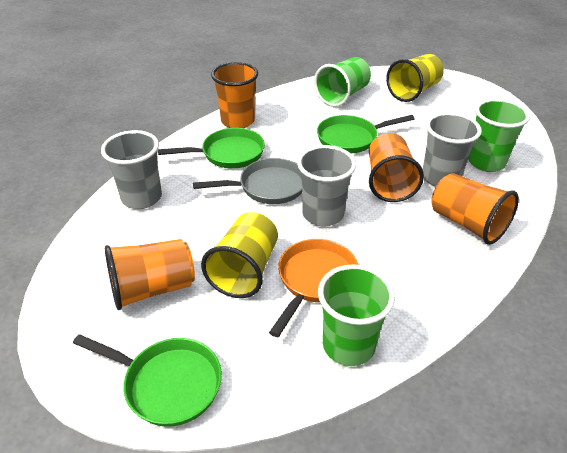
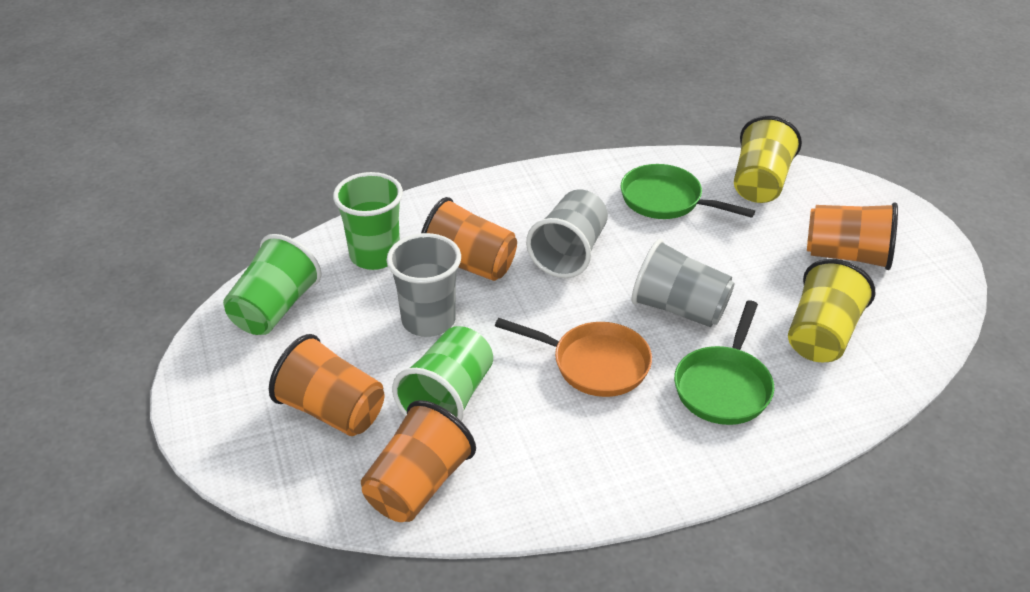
green pan: 3 -> 2
grey pan: 1 -> 0

